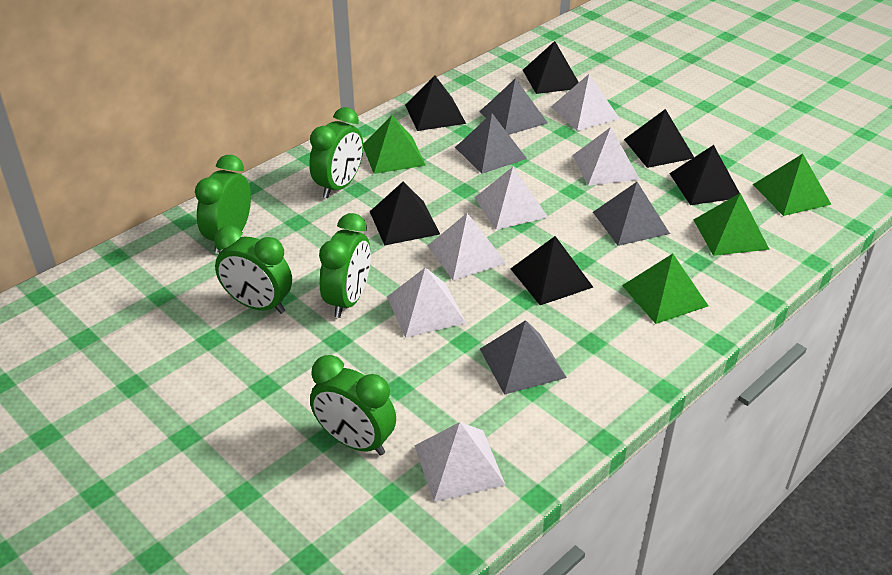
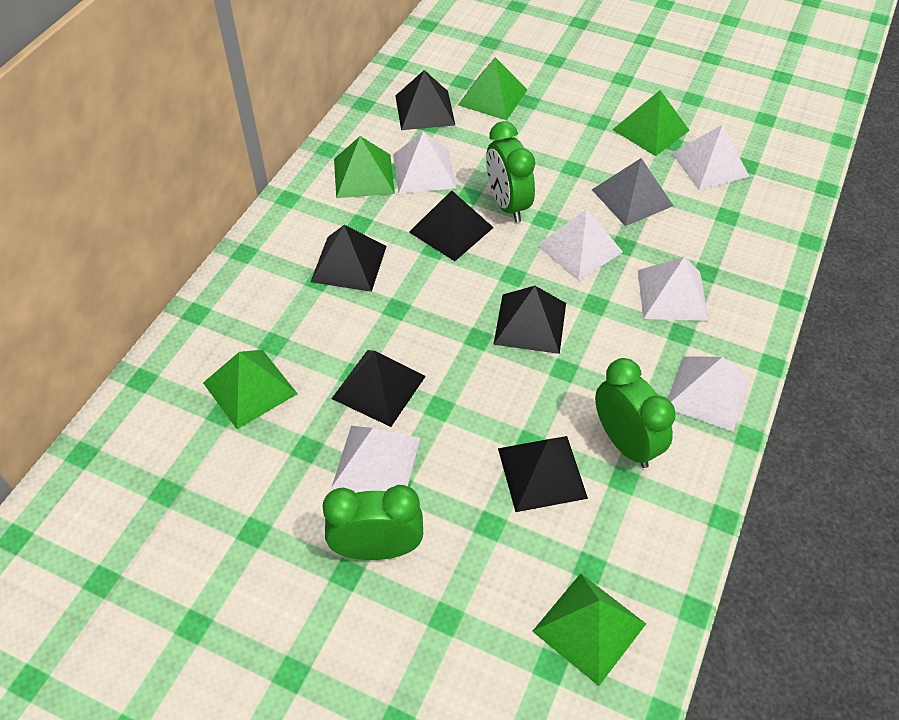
green clock: 5 -> 3
green pyramid: 4 -> 5
grey pyramid: 4 -> 1

